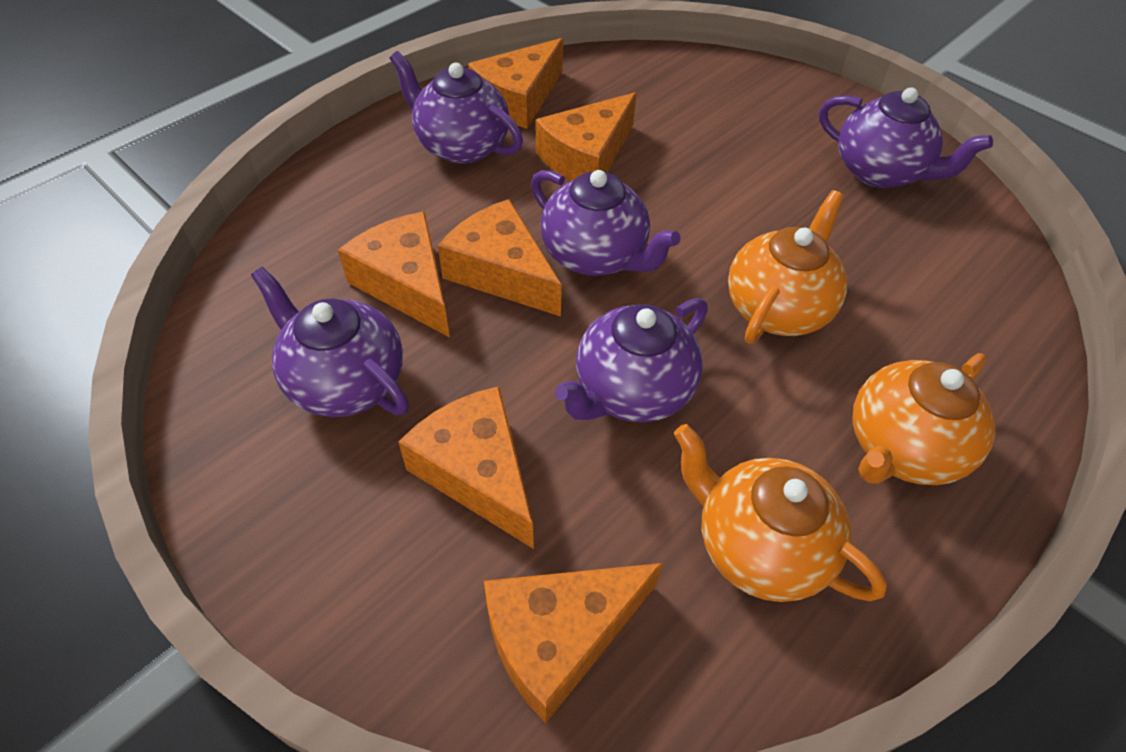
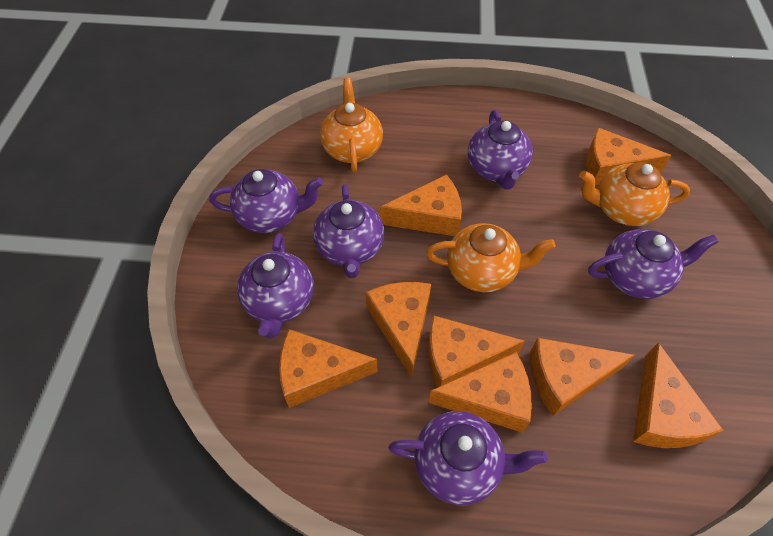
orange cheese: 6 -> 8
purple teapot: 5 -> 6

